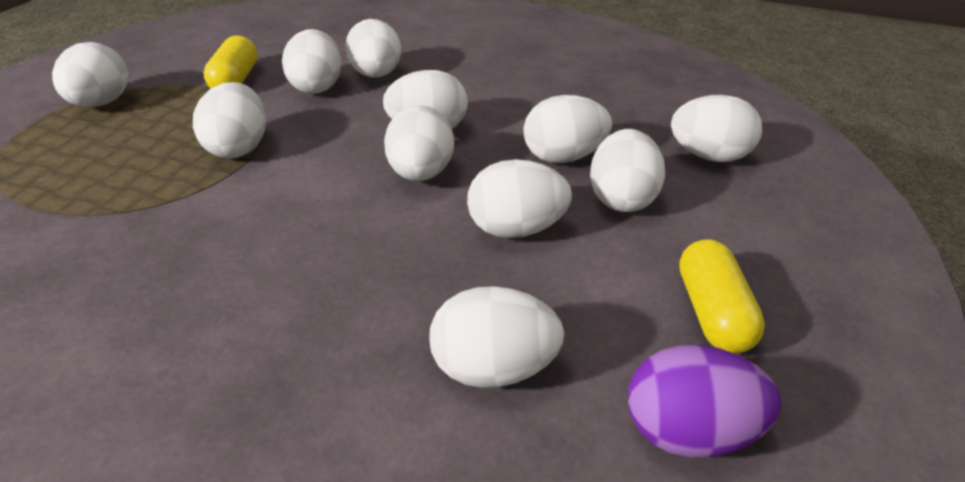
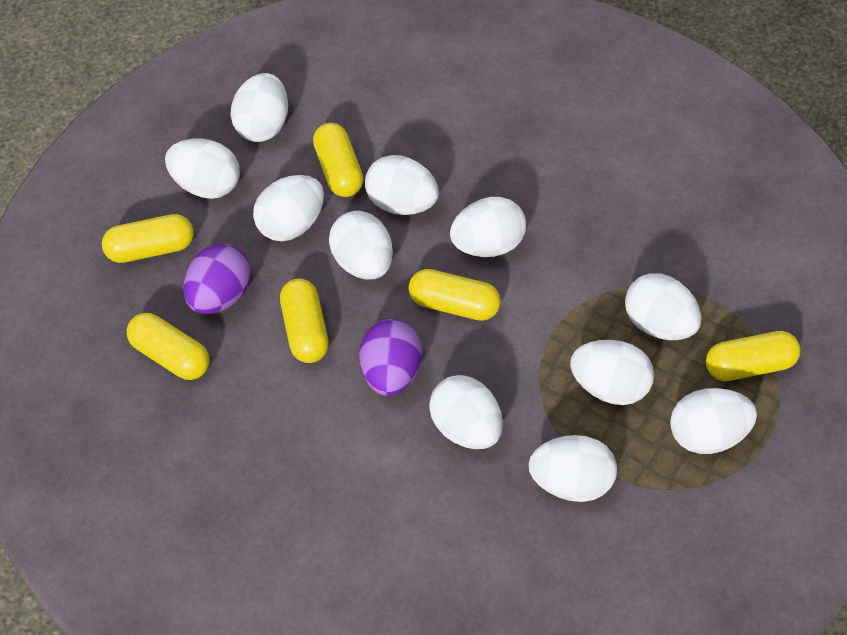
purple egg: 1 -> 2
yellow capsule: 2 -> 6

